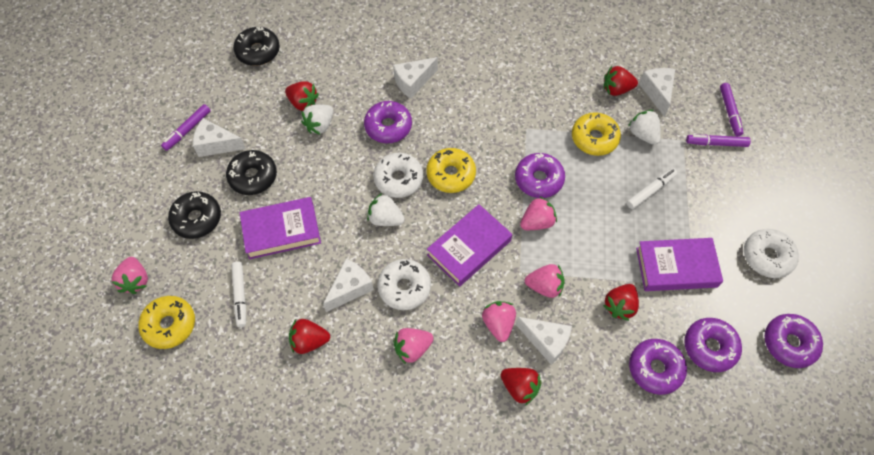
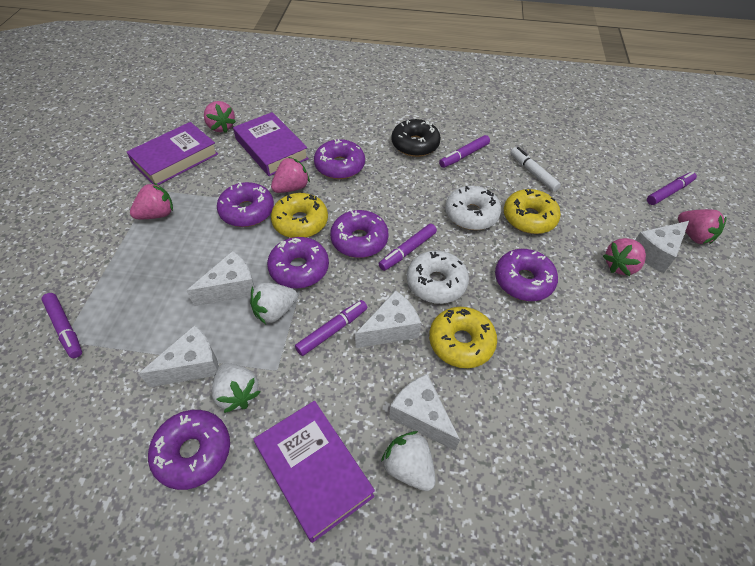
black donut: 3 -> 1
purple donut: 5 -> 6
purple marker: 3 -> 5
red strawberry: 5 -> 0
white donut: 3 -> 2
white marker: 2 -> 1

